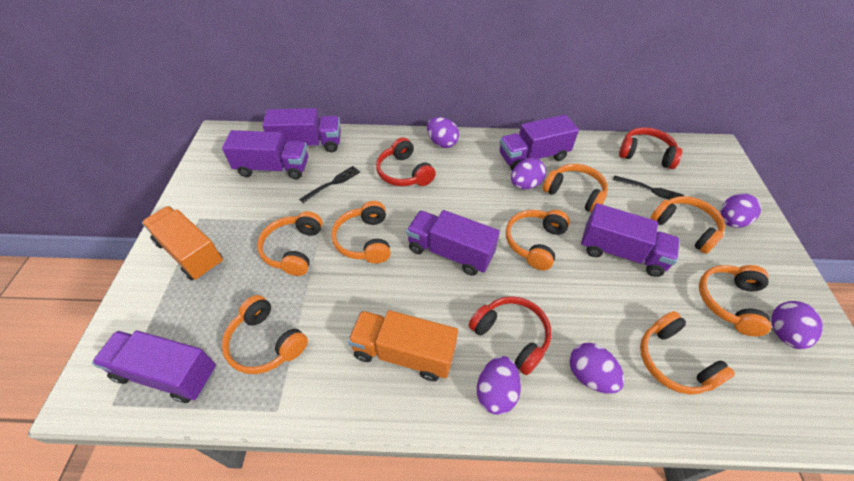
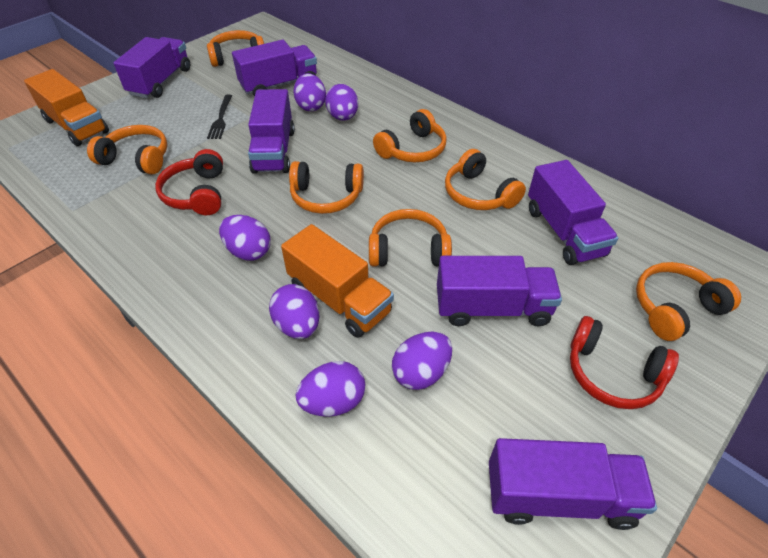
black fork: 2 -> 1
orange headphones: 8 -> 7
red headphones: 3 -> 2

